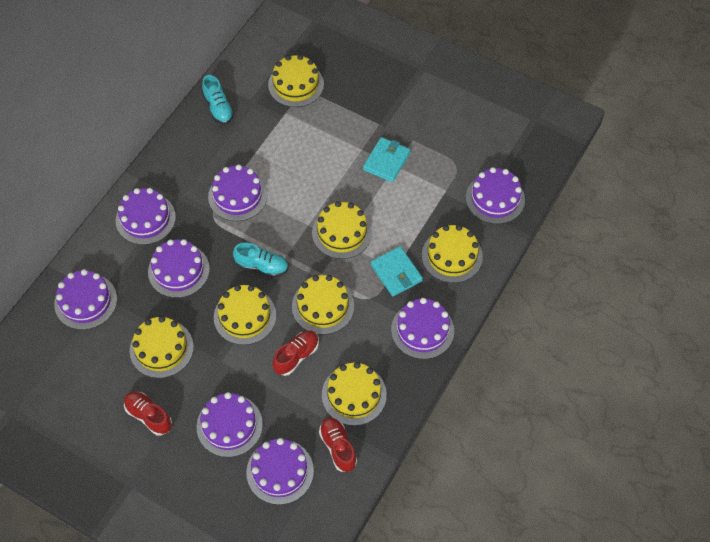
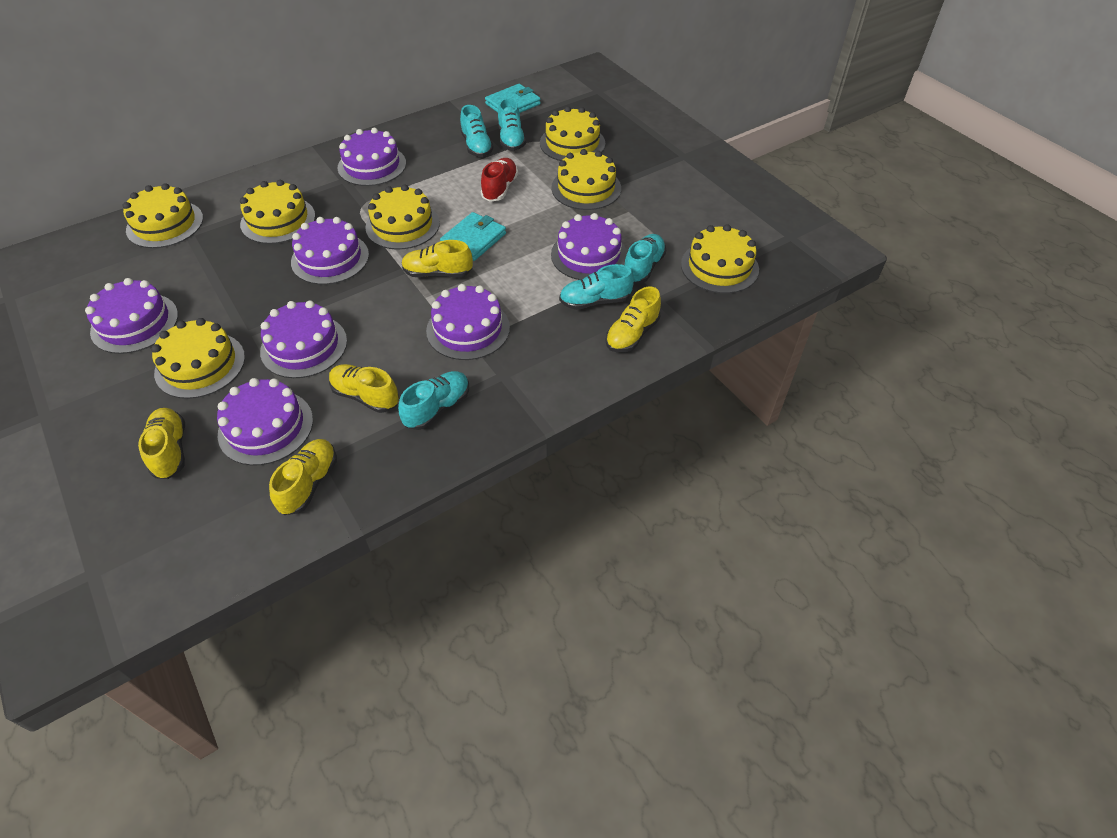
purple cake: 8 -> 7
red shoe: 3 -> 1
turquoise shoe: 2 -> 5
yellow shoe: 0 -> 5

